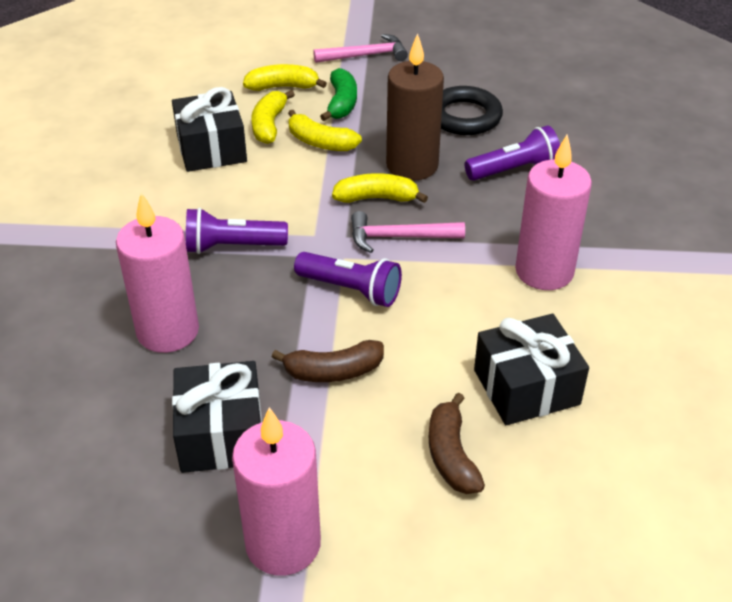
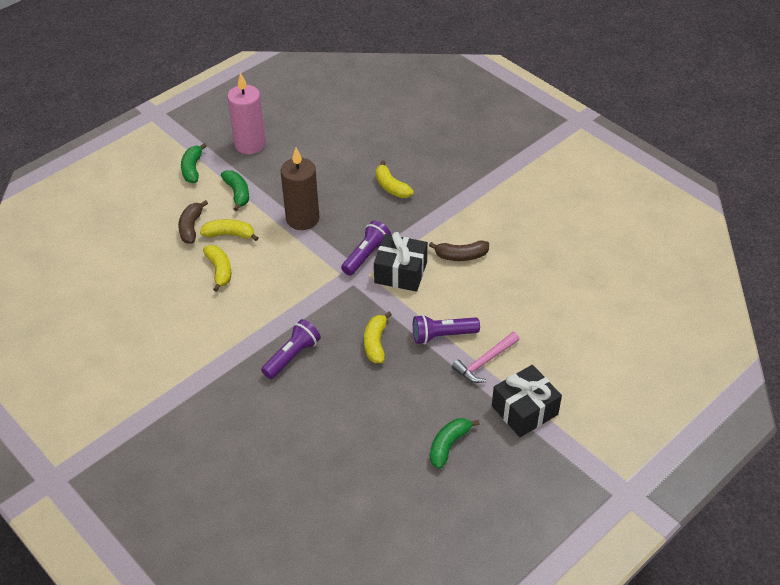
black gift: 3 -> 2
black ring: 1 -> 0
green banana: 1 -> 3
pink candle: 3 -> 1
pink hammer: 2 -> 1

